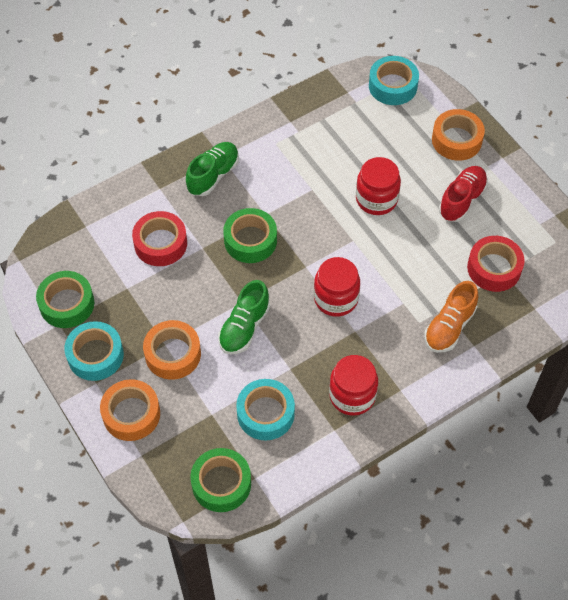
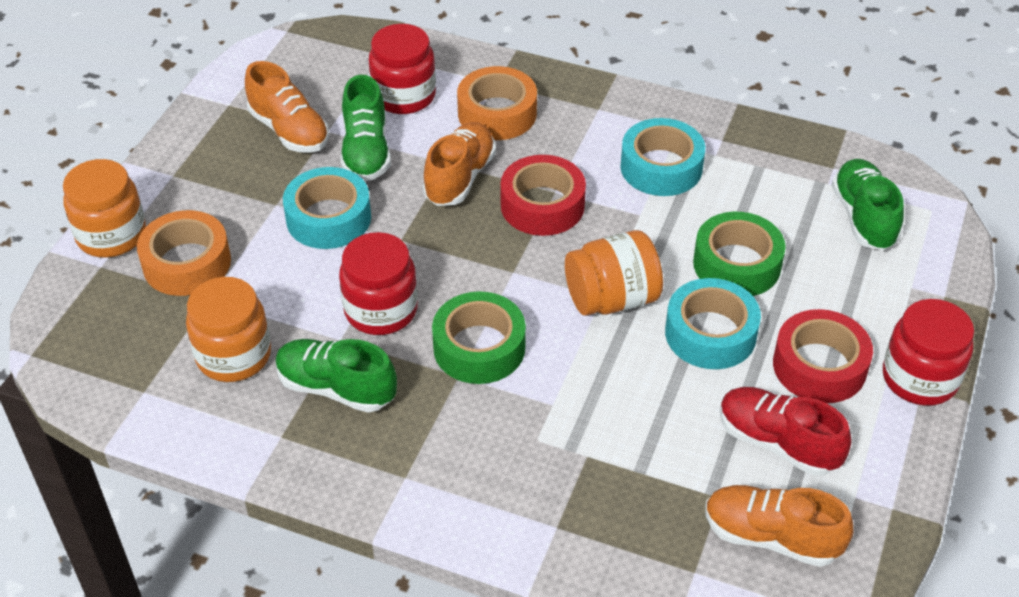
green shoe: 2 -> 3
green tape: 3 -> 2
orange jar: 0 -> 3
orange shoe: 1 -> 3
orange tape: 3 -> 2

